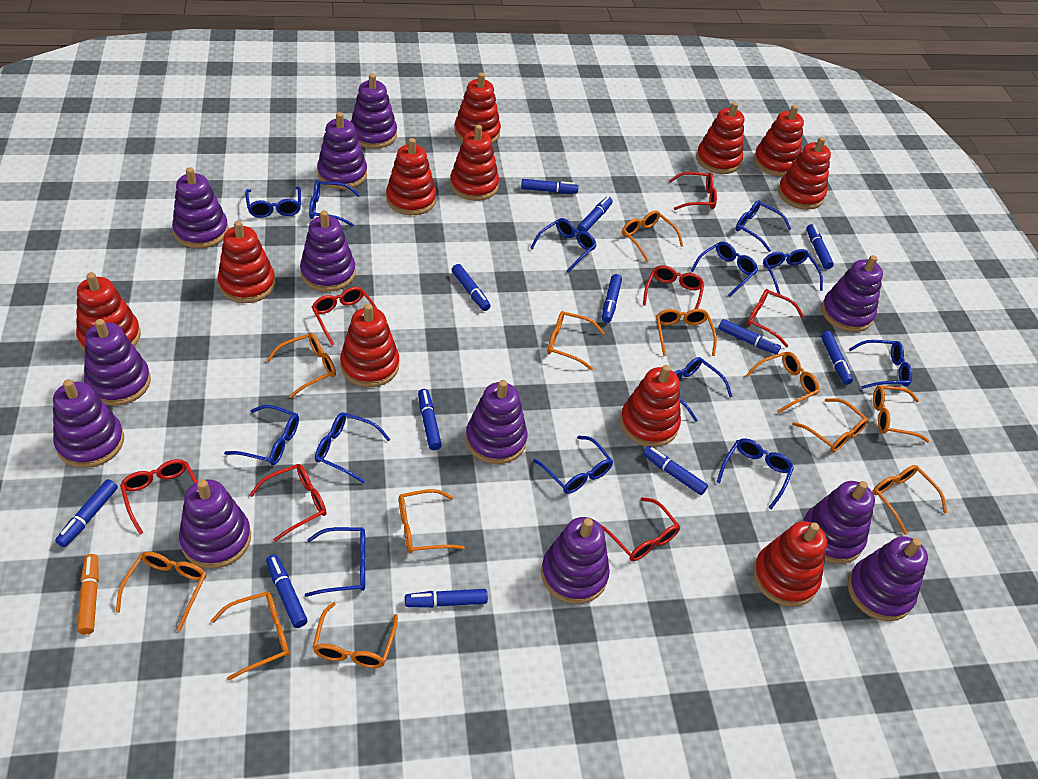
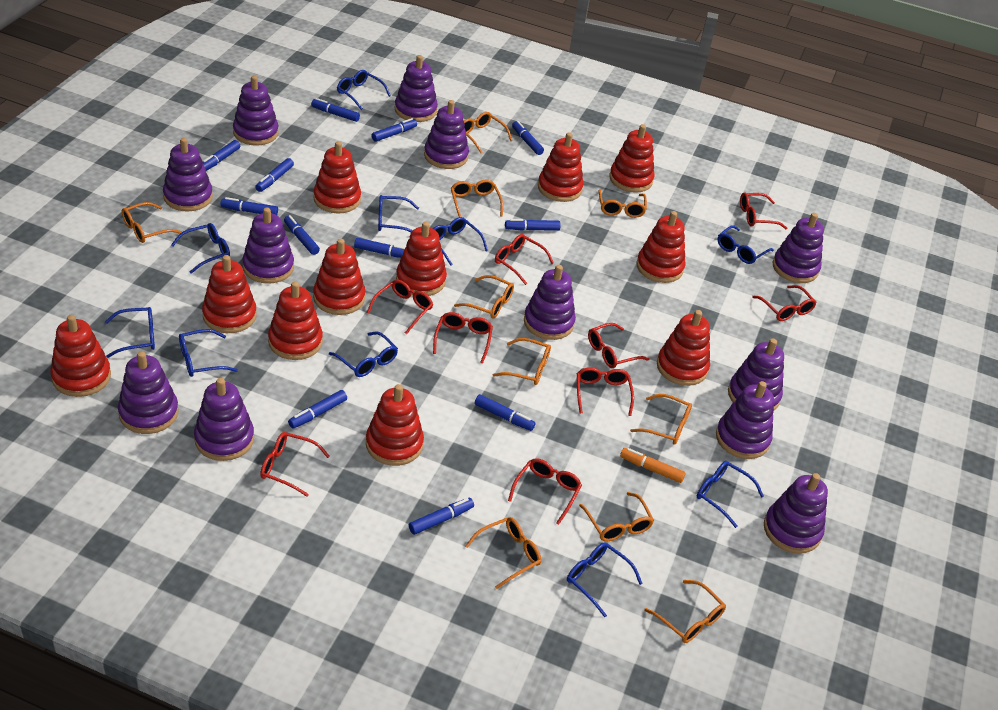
blue glasses: 13 -> 10
orange glasses: 12 -> 10
red glasses: 7 -> 9

